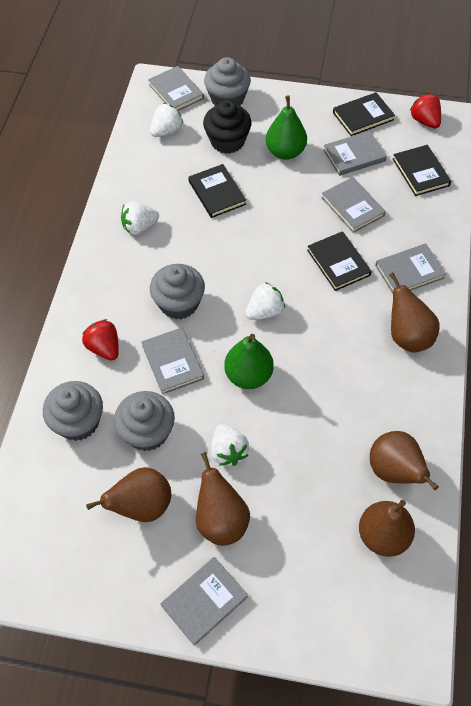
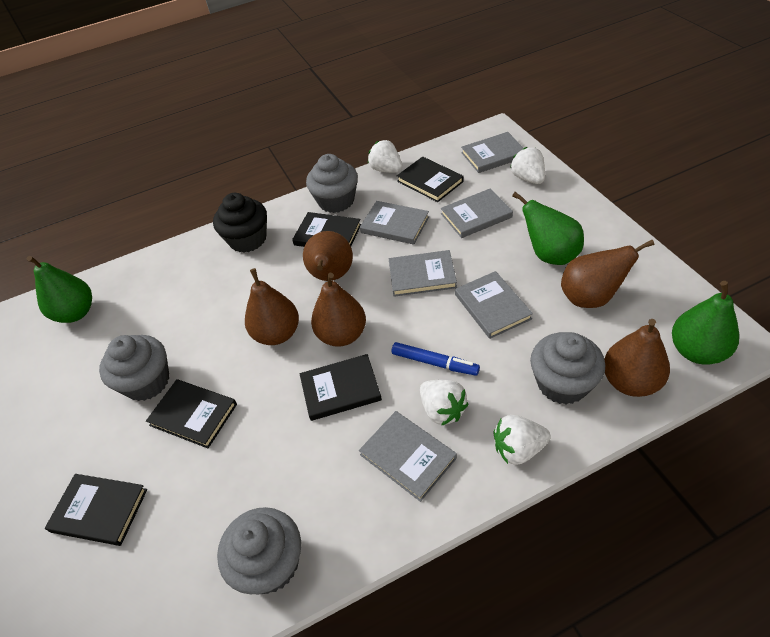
black book: 4 -> 5
blue marker: 0 -> 1
green pear: 2 -> 3
red strawberry: 2 -> 0

